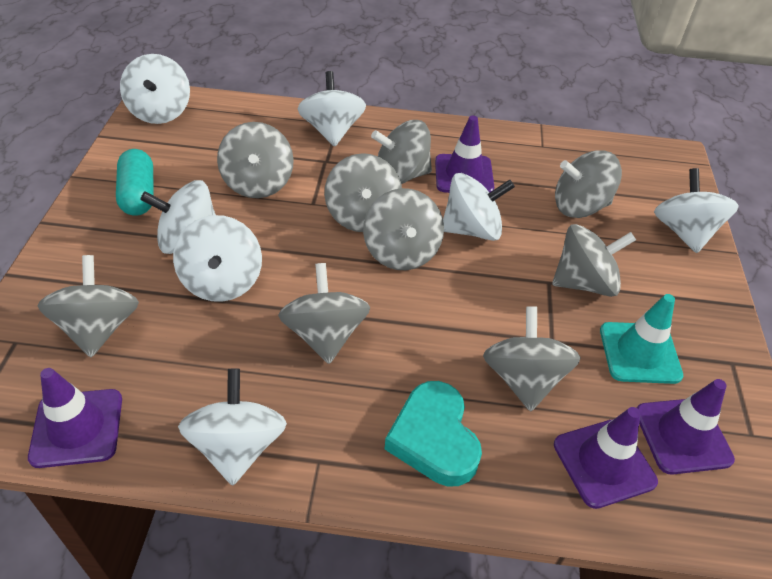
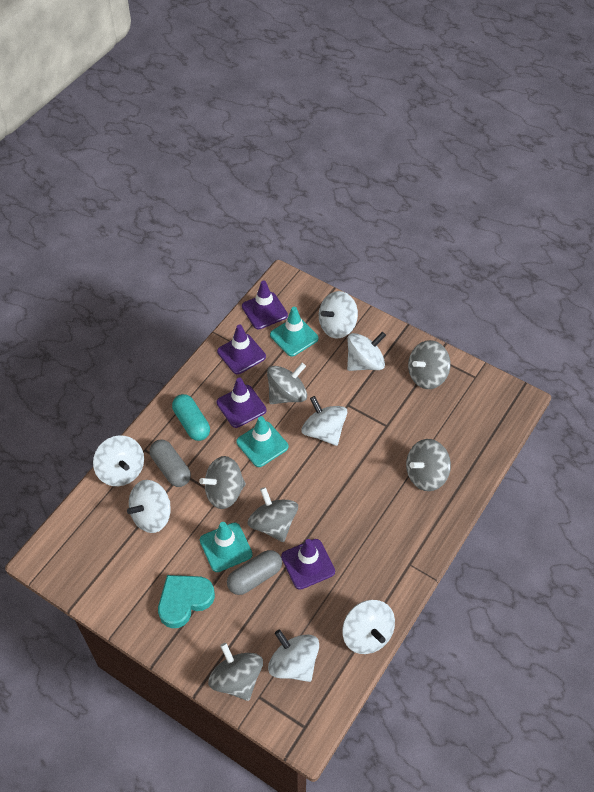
grey capsule: 0 -> 2
grey spinning top: 9 -> 6
turquoise traffic cone: 1 -> 3

